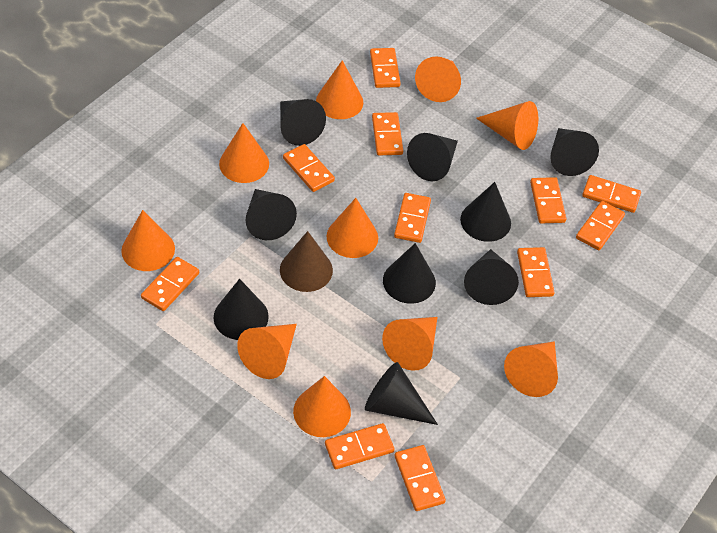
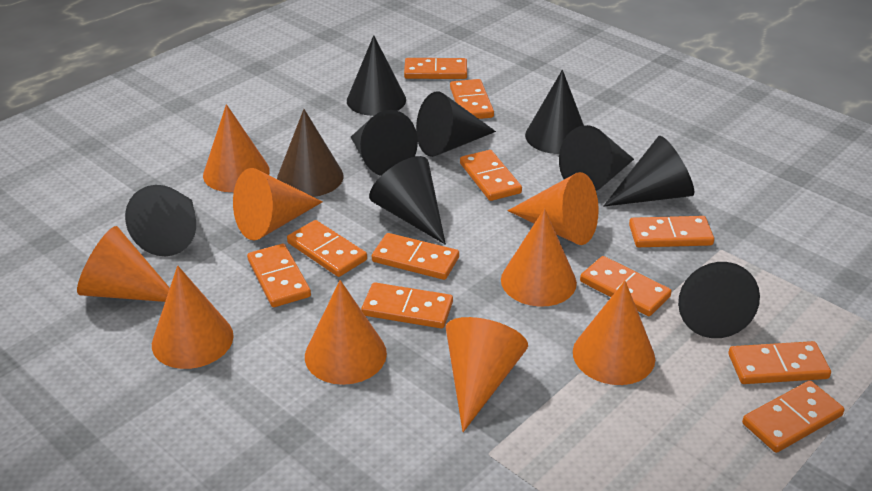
orange cone: 10 -> 9

